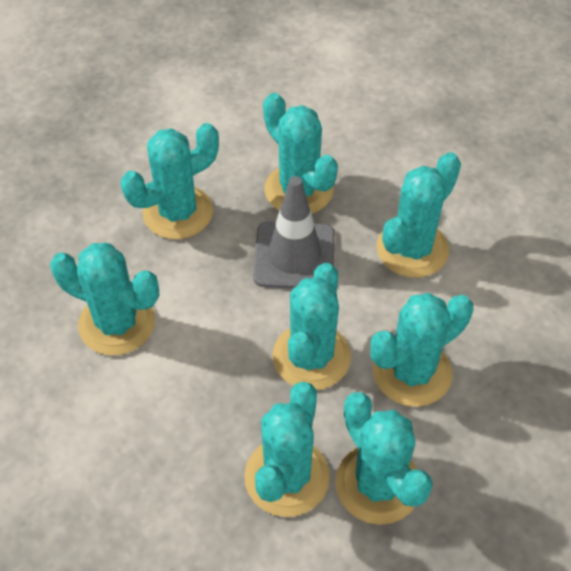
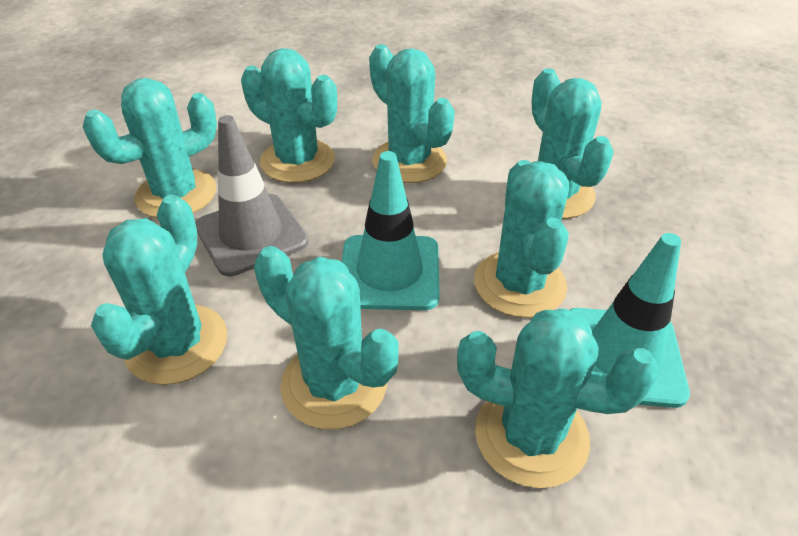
turquoise traffic cone: 0 -> 2

